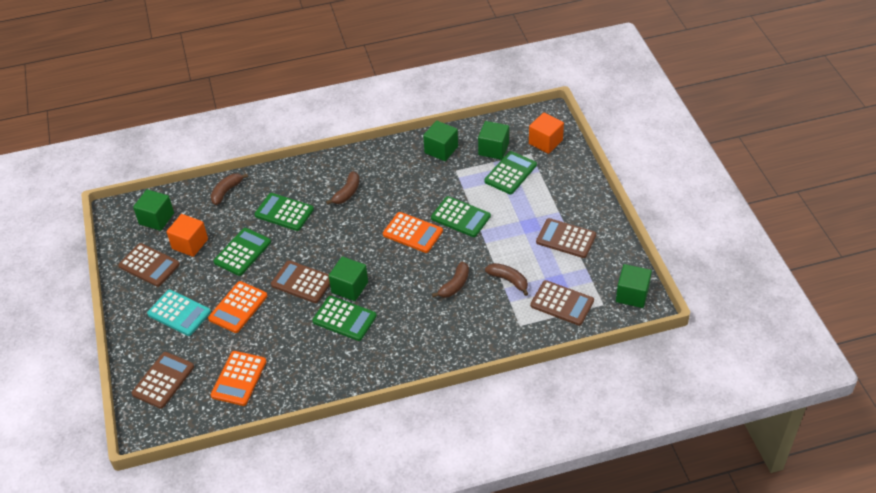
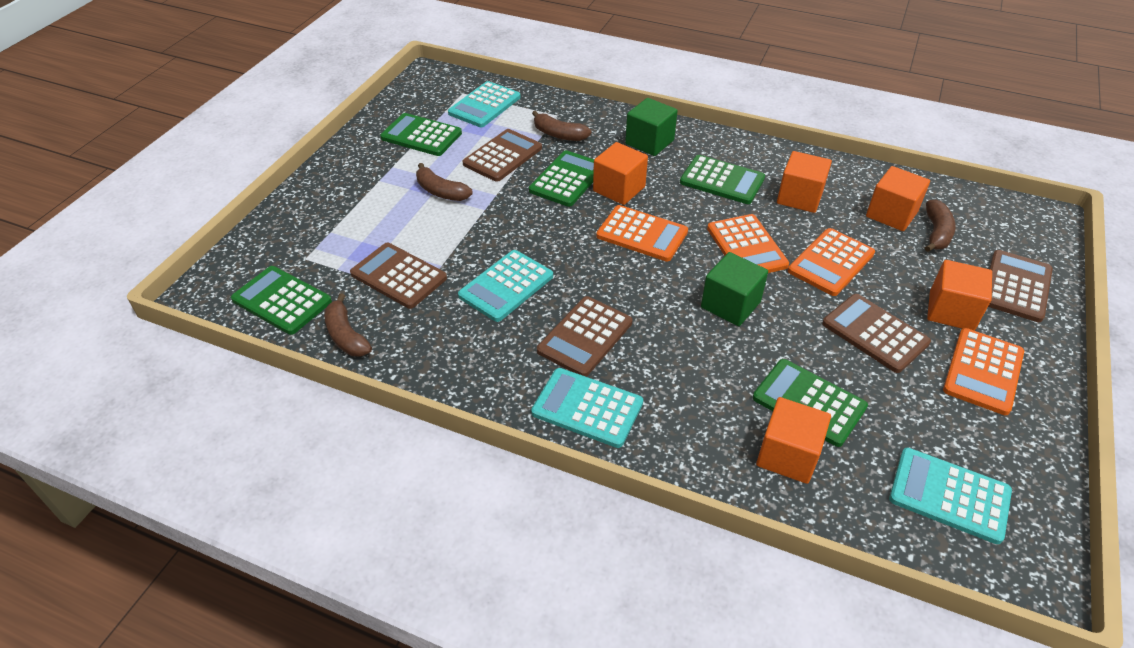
green cube: 5 -> 2
orange calculator: 3 -> 4
orange cube: 2 -> 5
turquoise calculator: 1 -> 4

